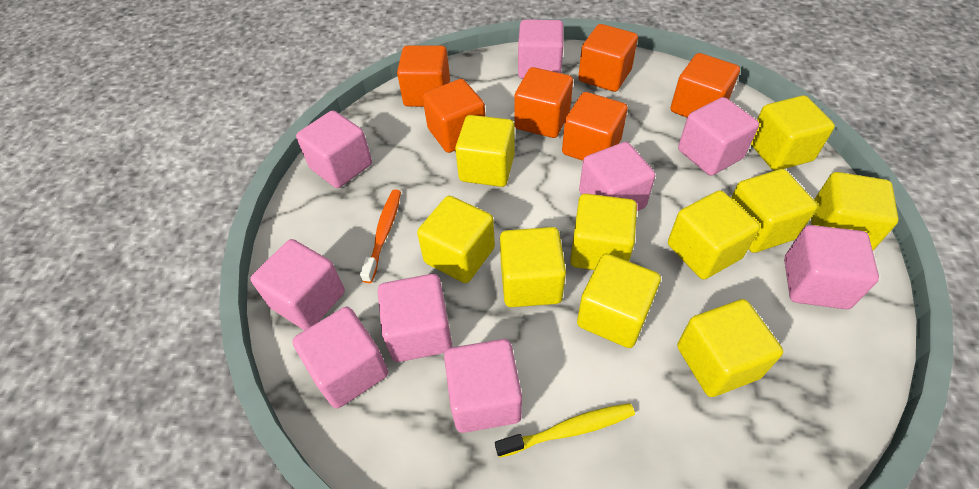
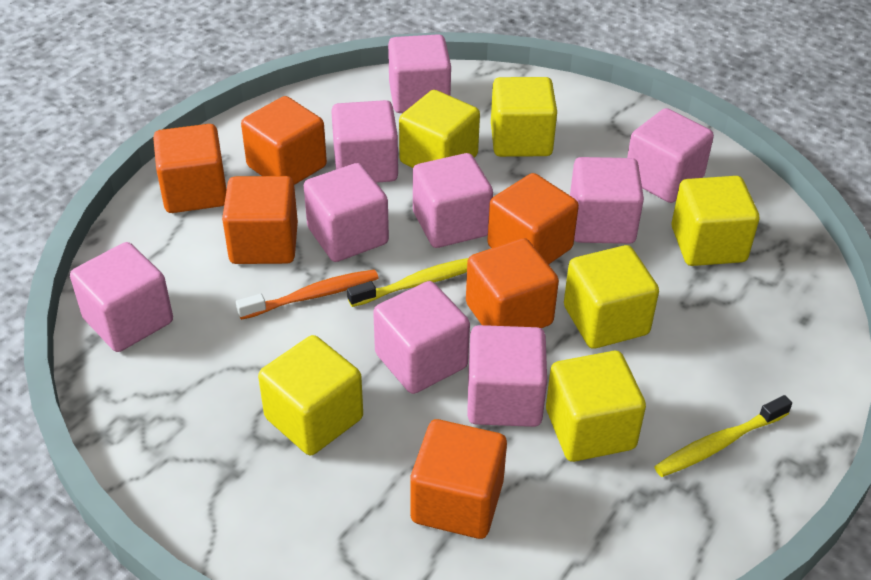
yellow cube: 10 -> 6
yellow toothbrush: 1 -> 2

